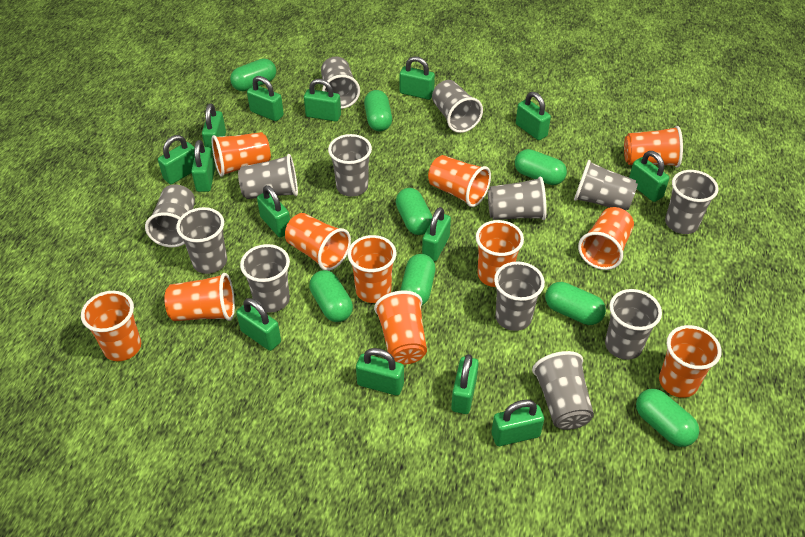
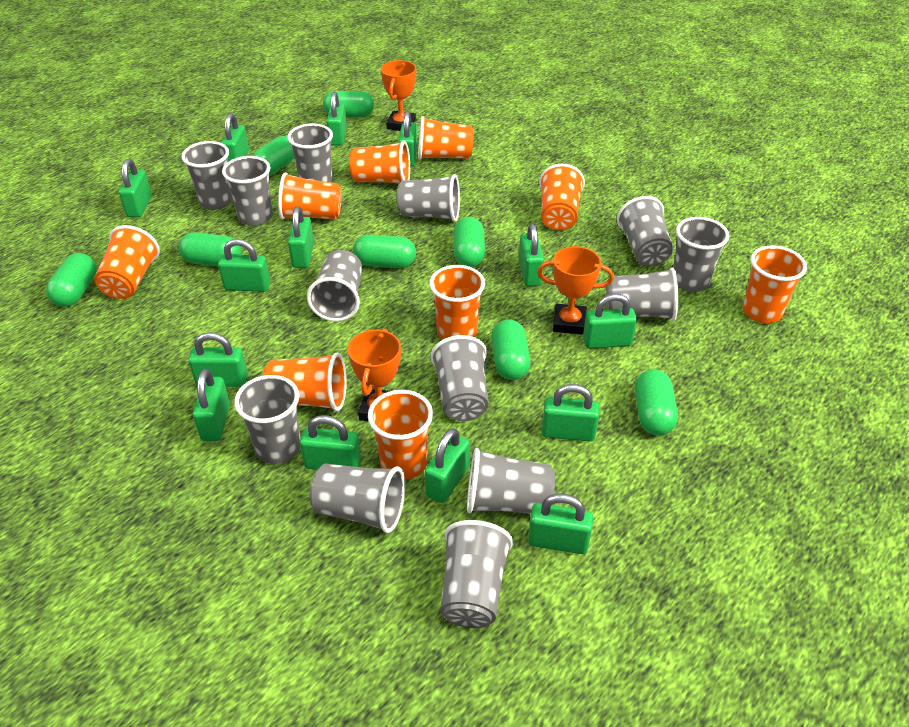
orange cup: 11 -> 9
orange trophy: 0 -> 3

